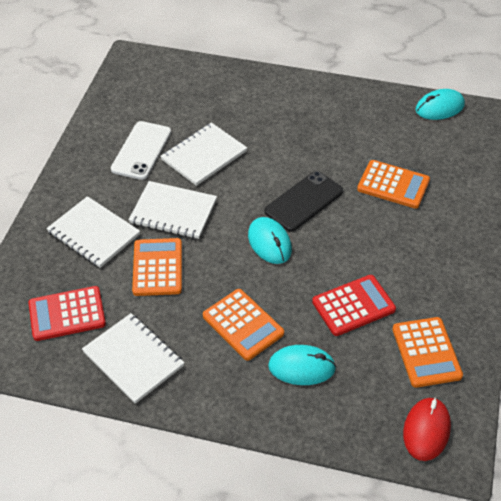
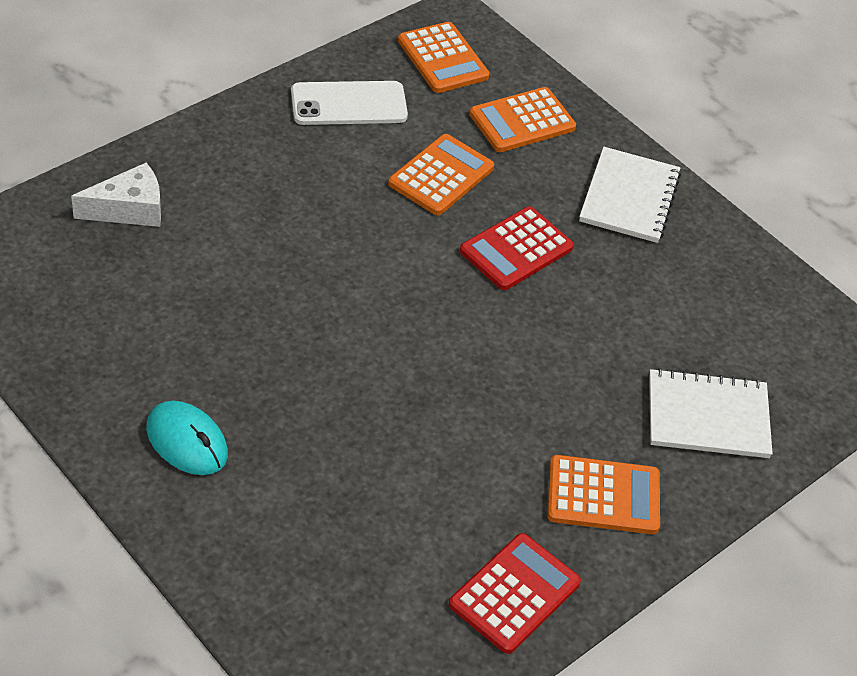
black phone: 1 -> 0
red mouse: 1 -> 0
turquoise mouse: 3 -> 1
white cheese: 0 -> 1
white notebook: 4 -> 2

